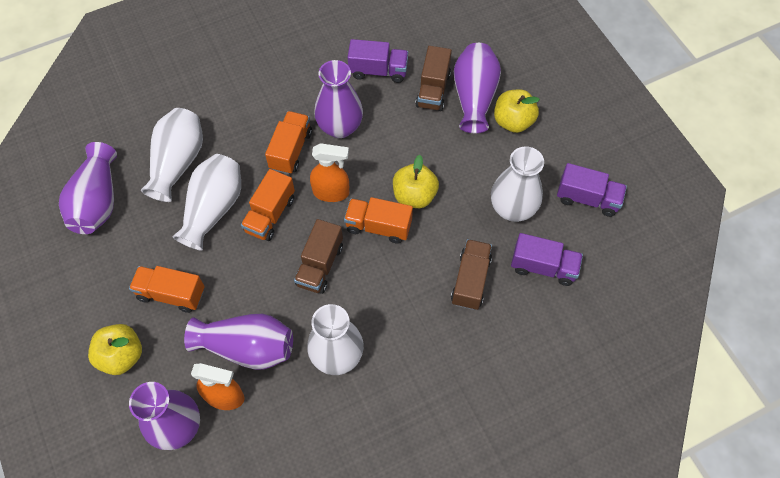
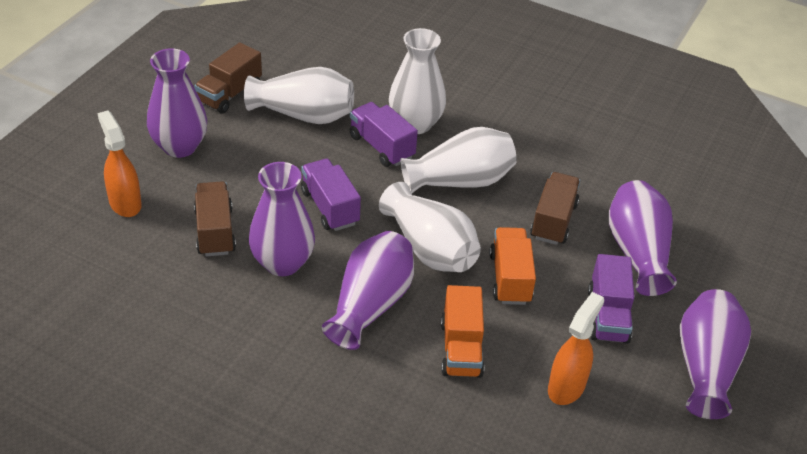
orange truck: 4 -> 2
yellow apple: 3 -> 0

